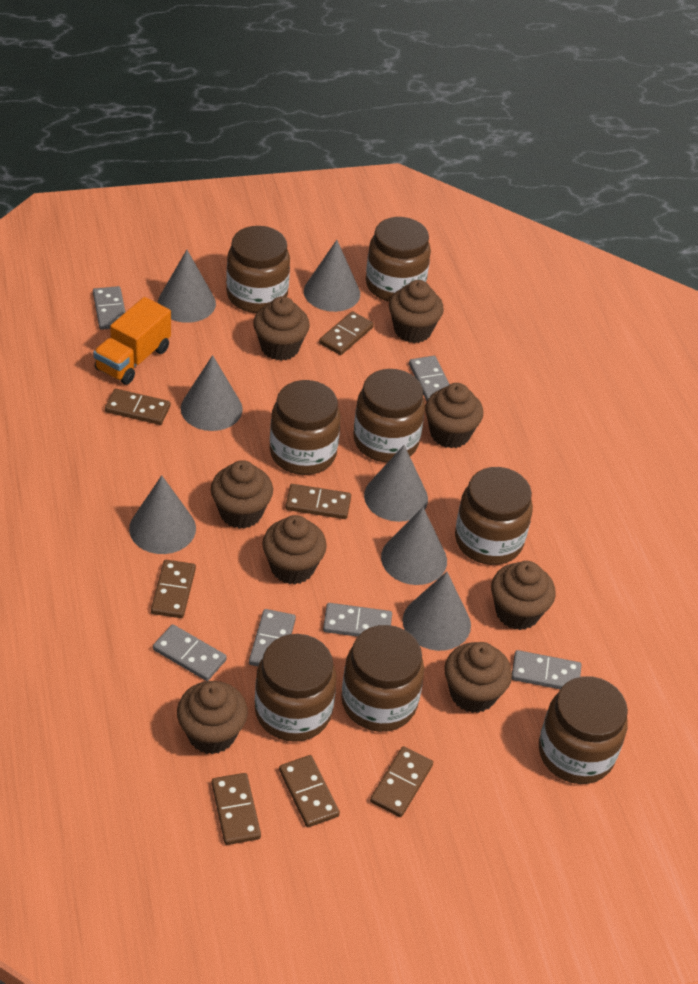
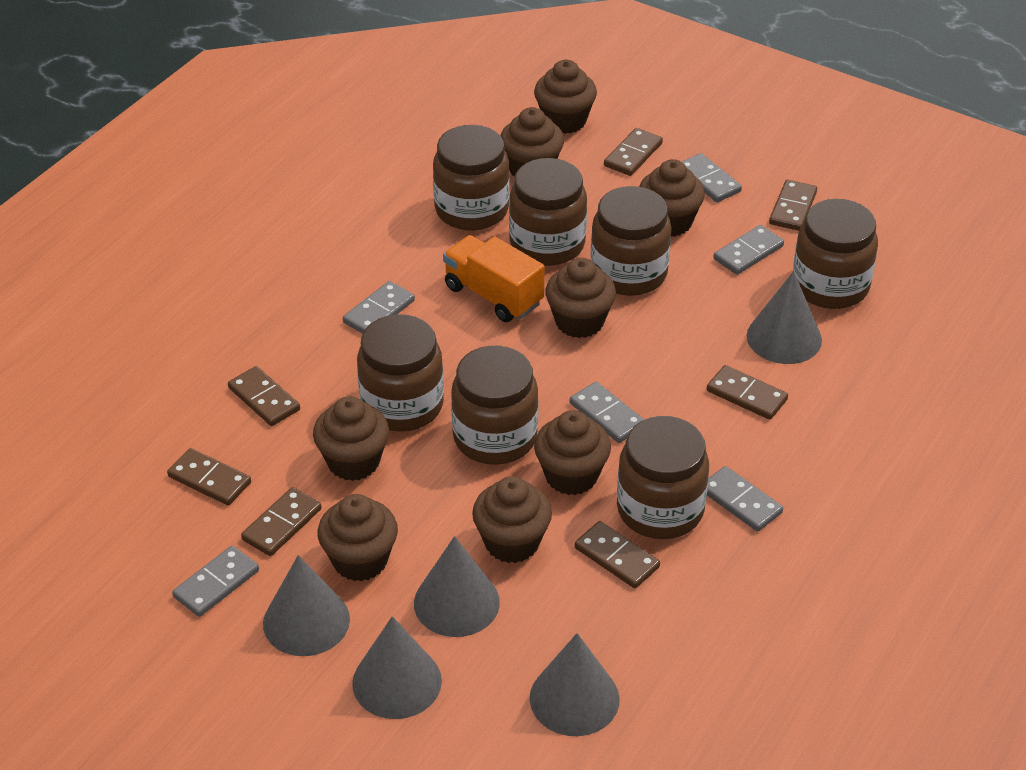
brown jar: 8 -> 7
grey cone: 7 -> 5

